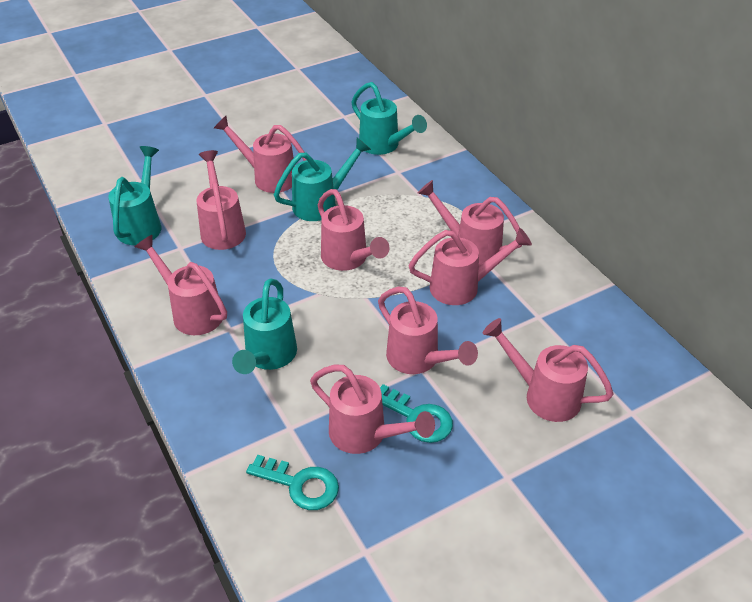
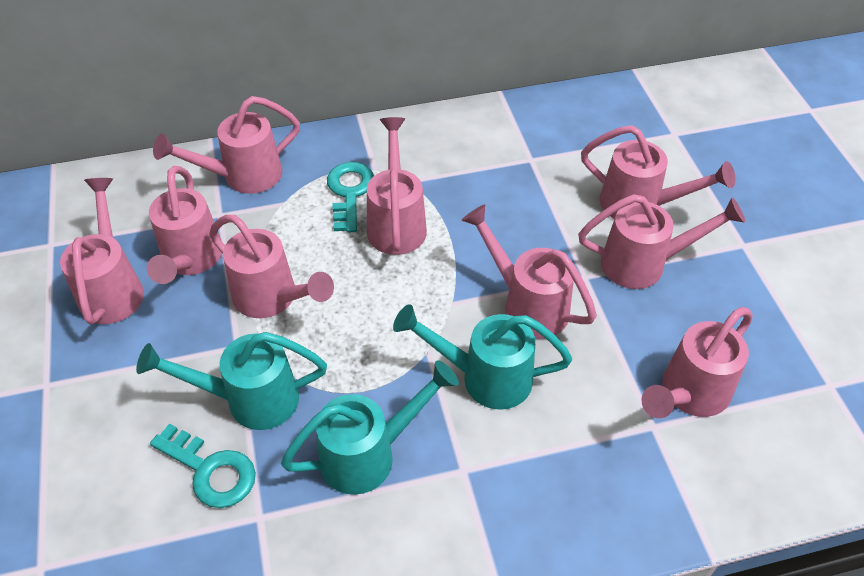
turquoise watering can: 4 -> 3

